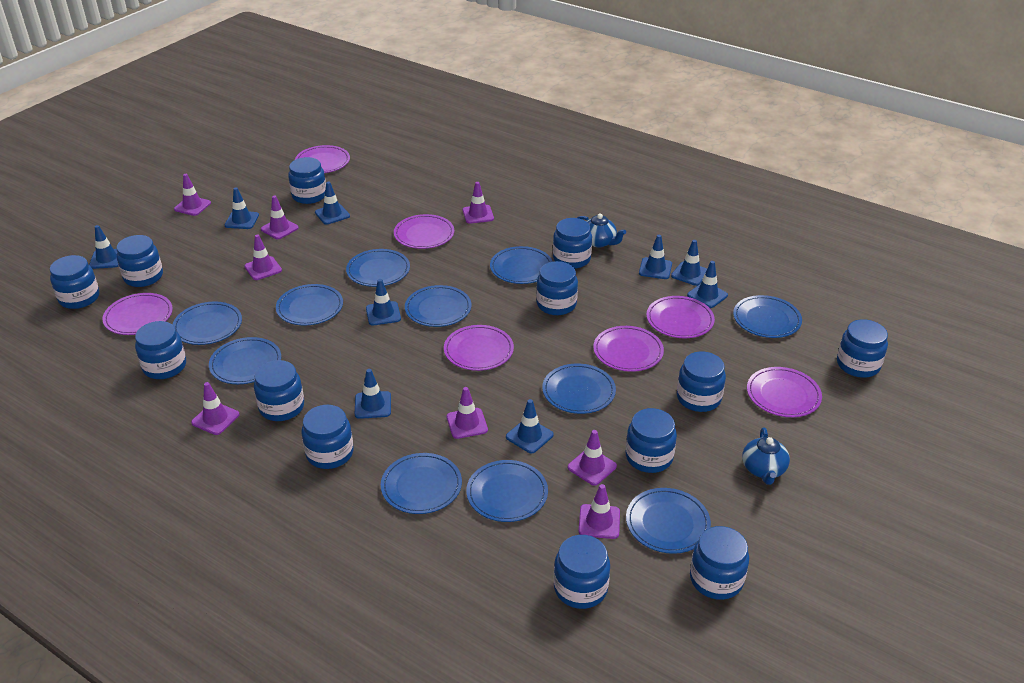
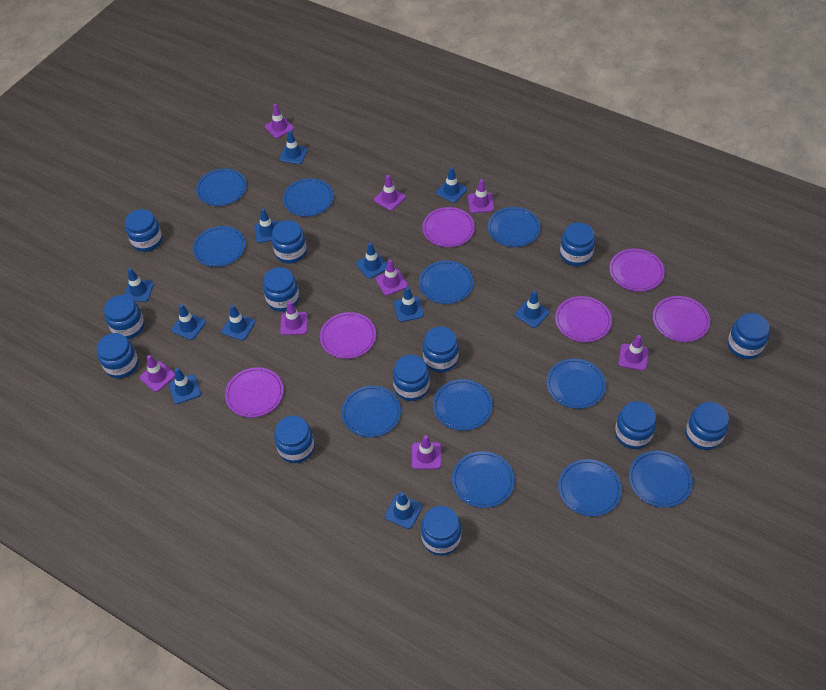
blue teapot: 2 -> 0
blue traffic cone: 9 -> 11
purple plate: 7 -> 6

